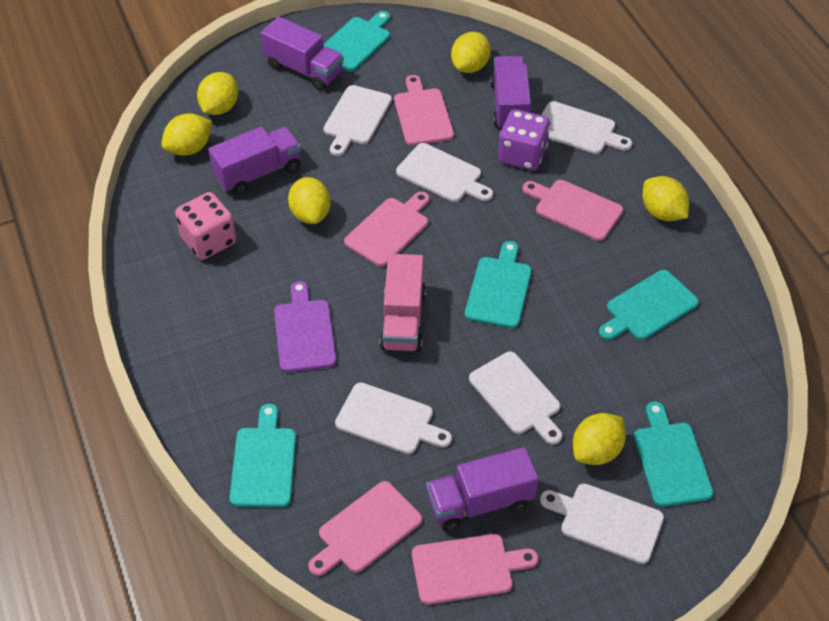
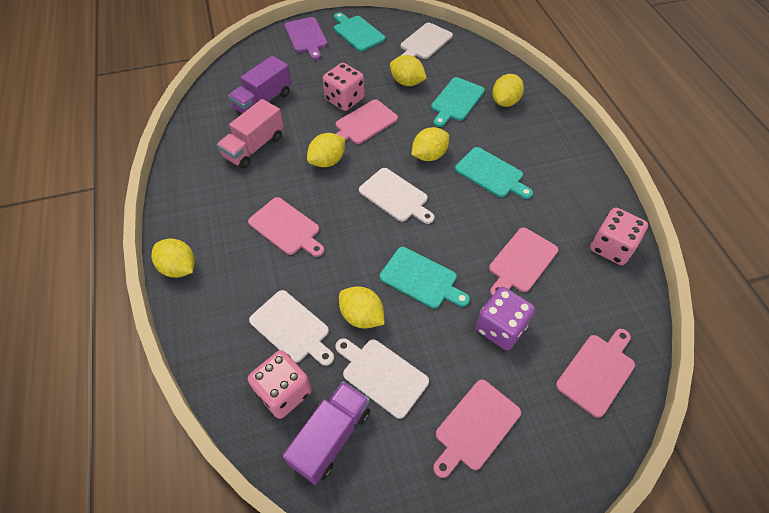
pink dice: 1 -> 3
purple truck: 4 -> 2
turquoise cutting board: 5 -> 4
white cutting board: 6 -> 4

